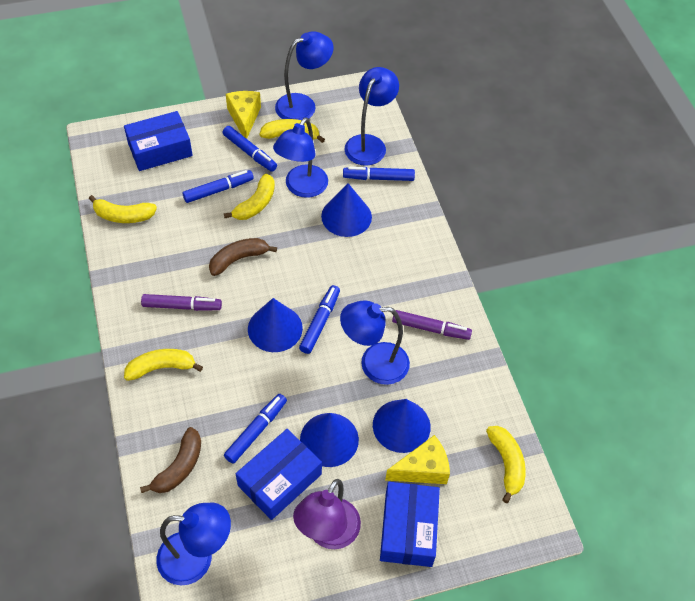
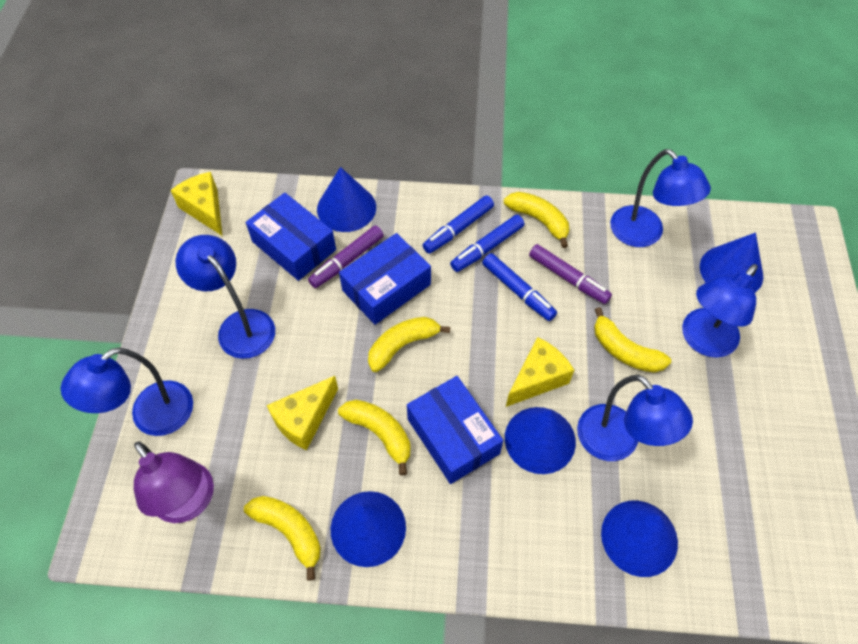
blue cone: 4 -> 5
blue marker: 5 -> 3
brown banana: 2 -> 0
yellow cheese: 2 -> 3

